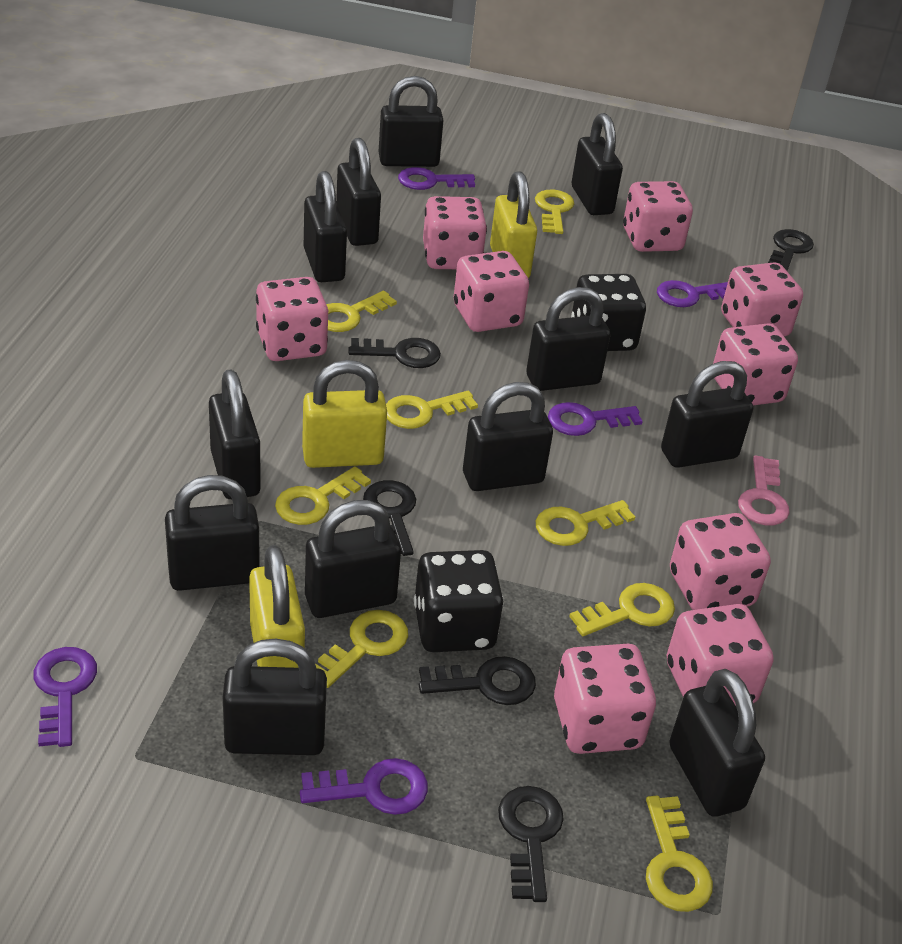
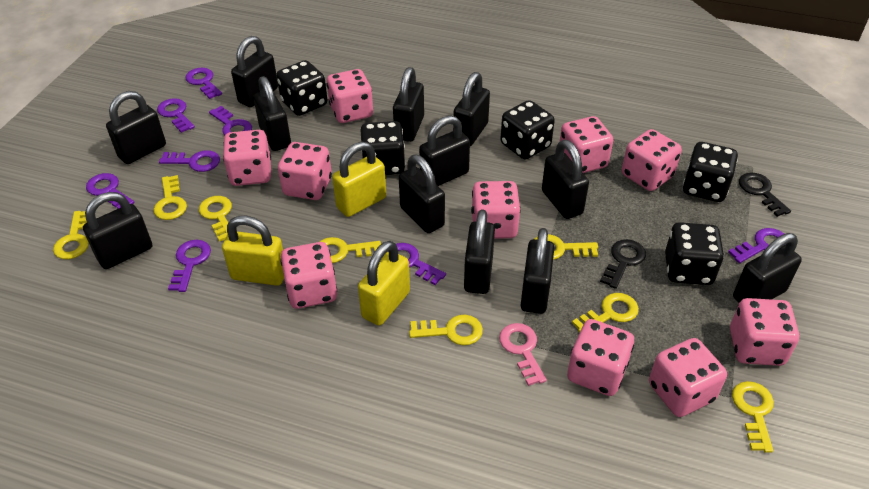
black dice: 2 -> 5
black key: 5 -> 2
pink dice: 9 -> 10
purple key: 5 -> 8

